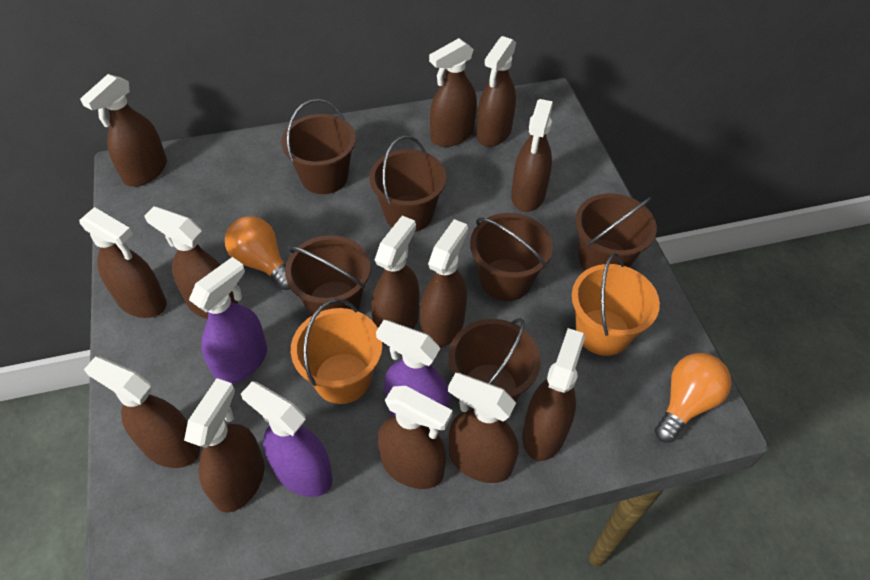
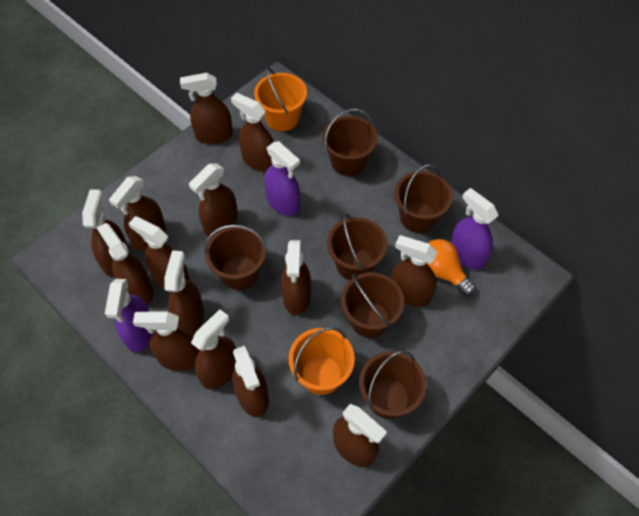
brown spray bottle: 13 -> 14
orange light bulb: 2 -> 1

